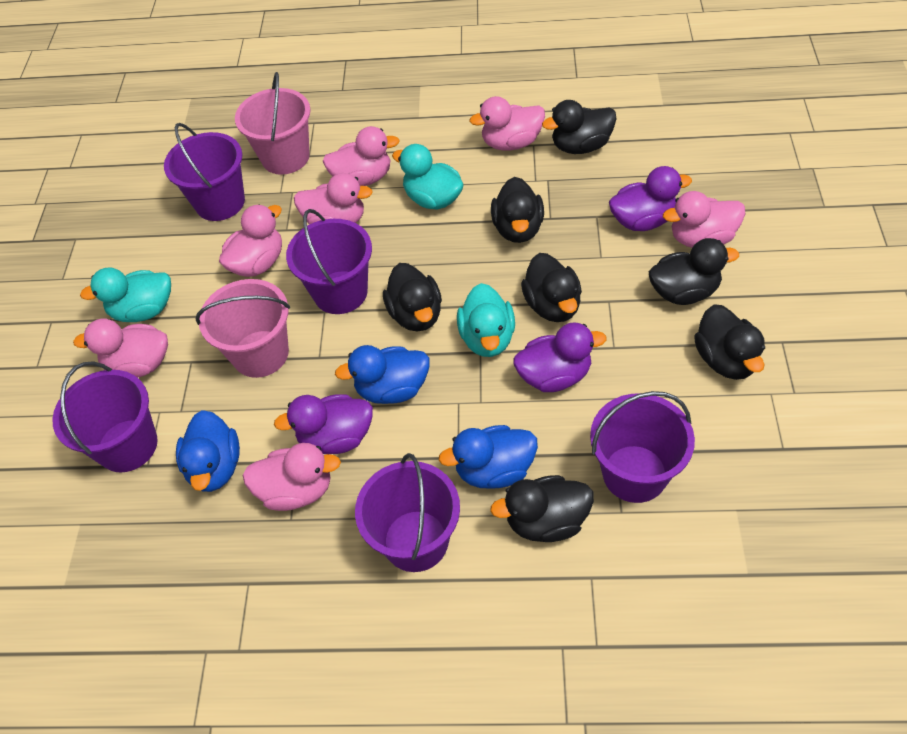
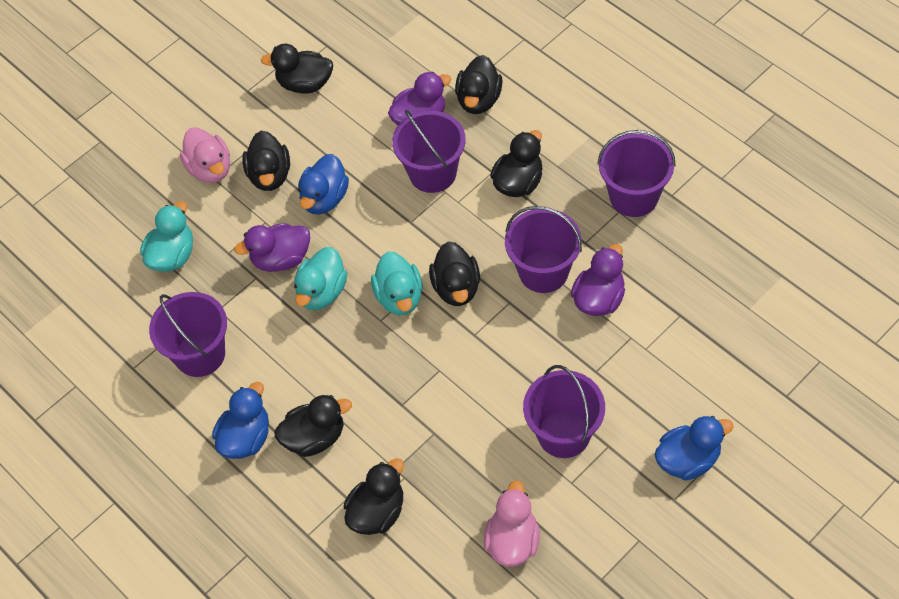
pink bucket: 2 -> 0
pink duck: 7 -> 2

